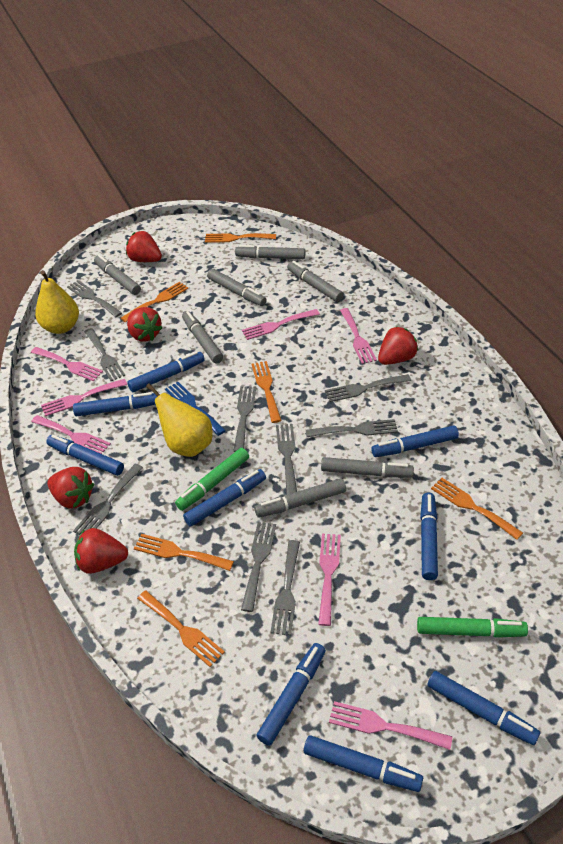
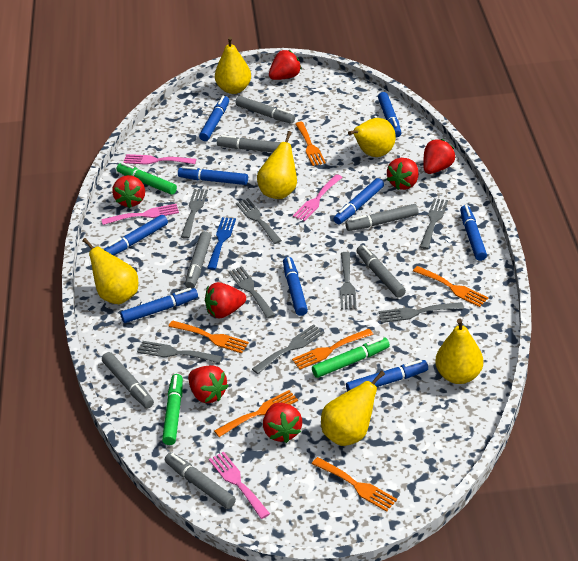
green marker: 2 -> 3
grey fork: 9 -> 8
pink fork: 7 -> 4
red strawberry: 5 -> 7
yellow pear: 2 -> 6

